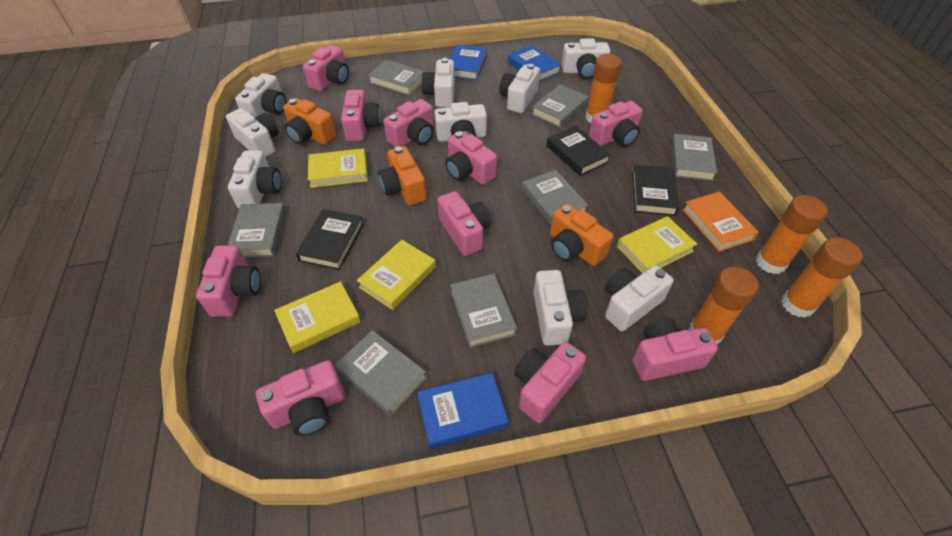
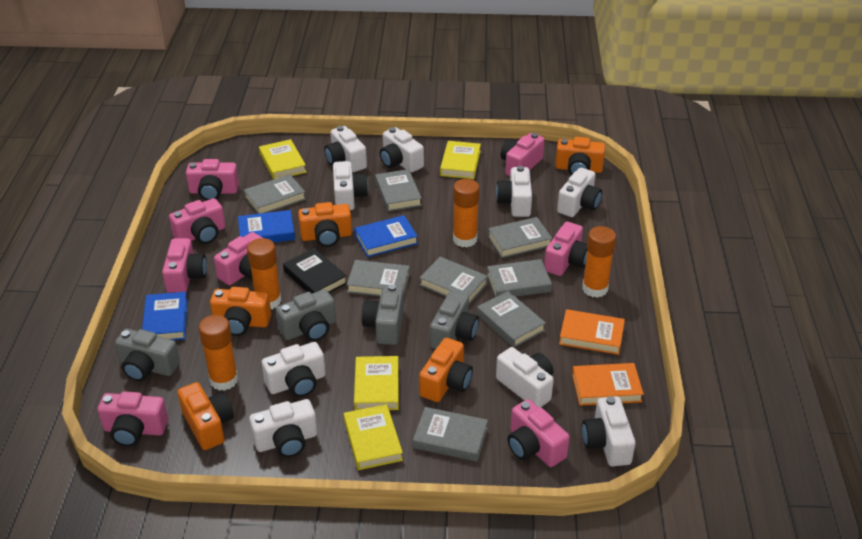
black book: 3 -> 1
grey book: 7 -> 8
grey camera: 0 -> 4
orange book: 1 -> 2
orange camera: 3 -> 5
pink camera: 10 -> 8

